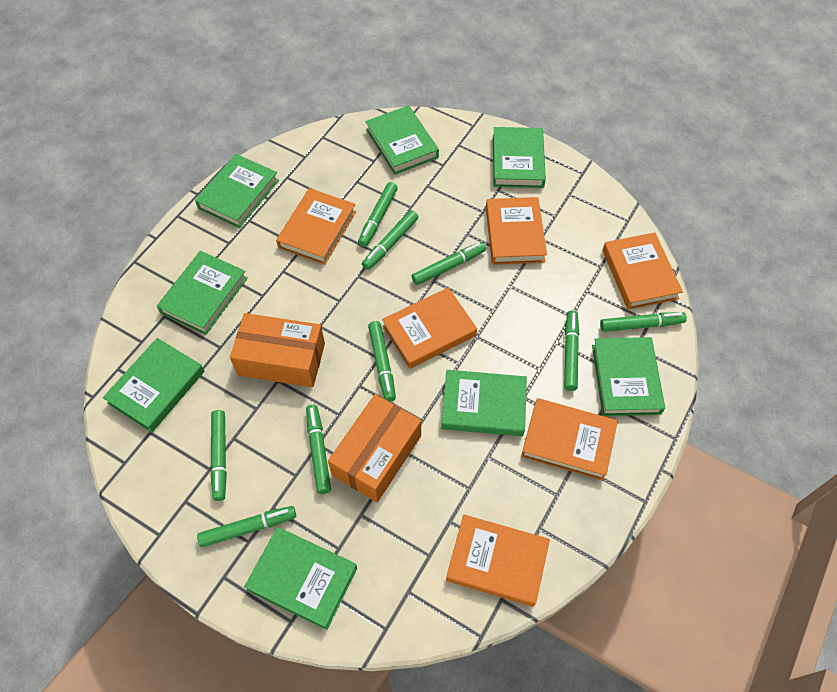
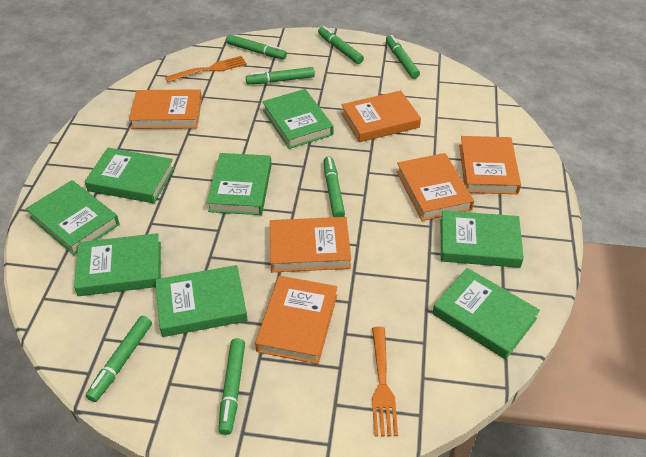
green marker: 9 -> 7
orange box: 2 -> 0
orange fork: 0 -> 2

